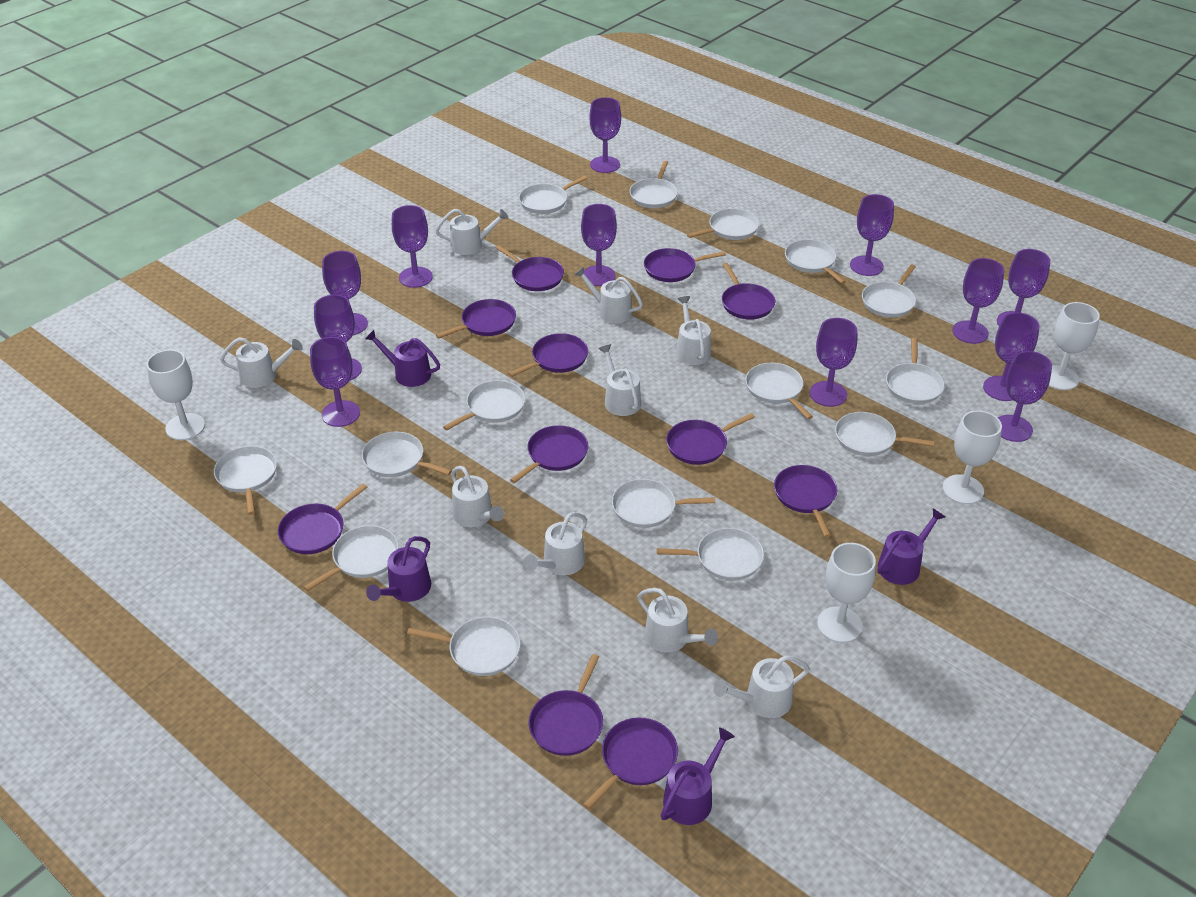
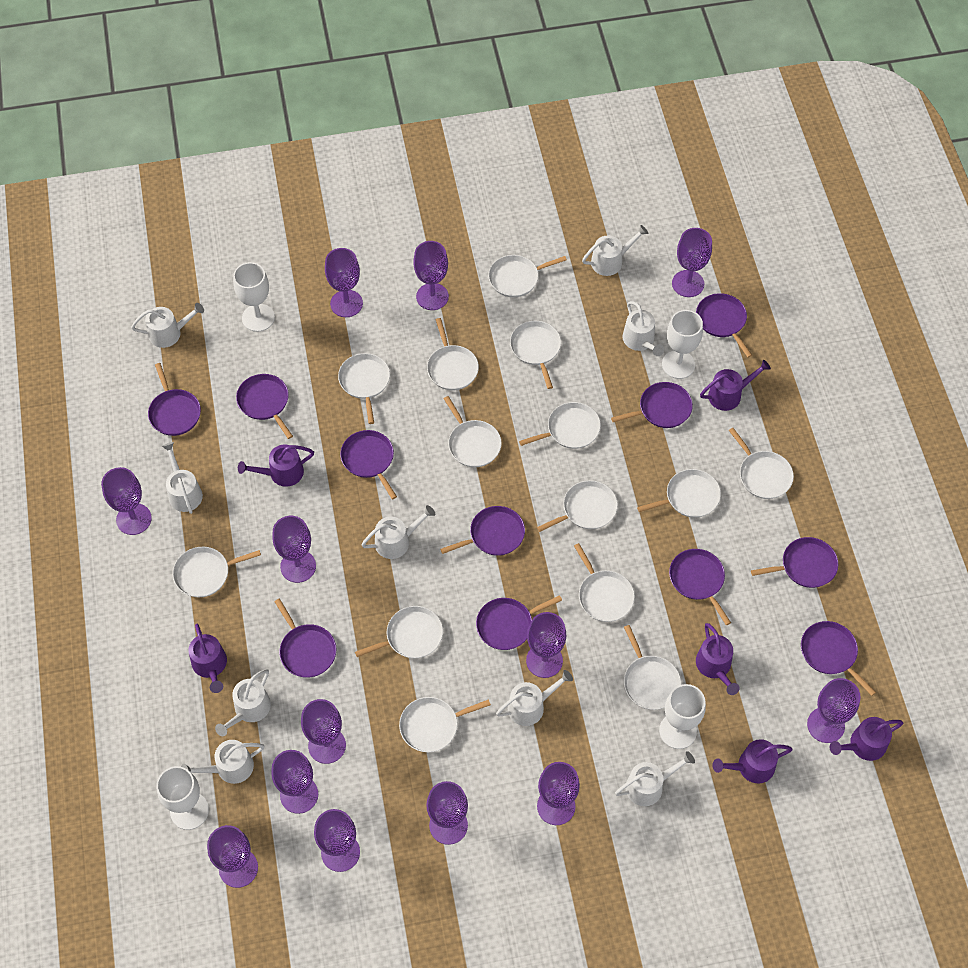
purple goblet: 12 -> 13
purple watering can: 4 -> 6
white pan: 15 -> 14

